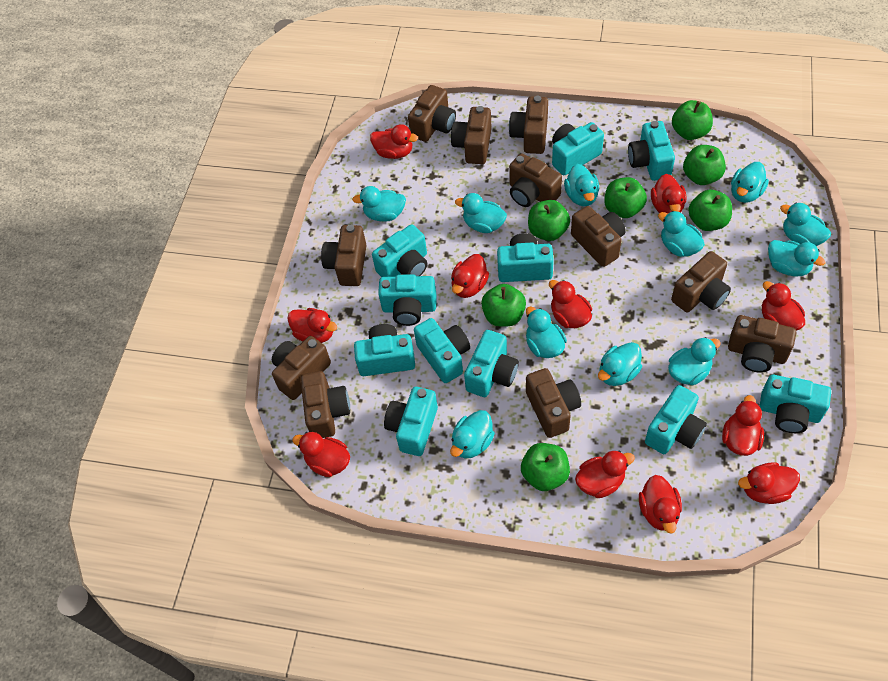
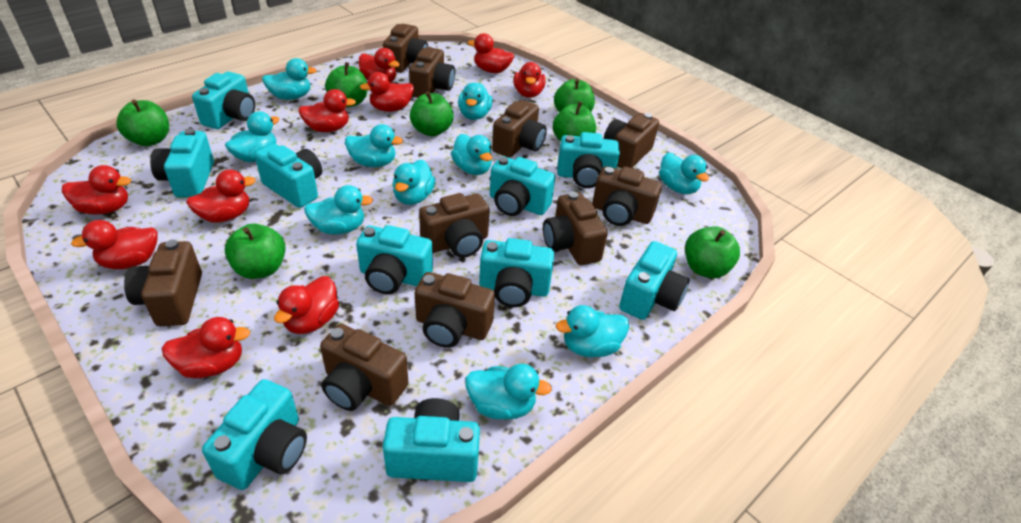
brown camera: 11 -> 10
red duck: 11 -> 10
turquoise camera: 11 -> 10
turquoise duck: 11 -> 10

